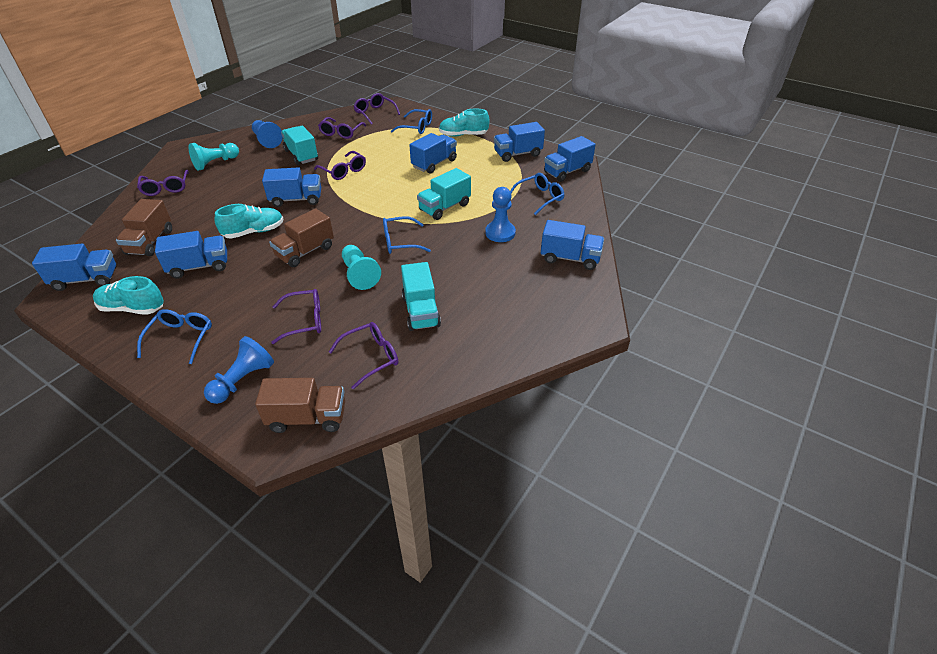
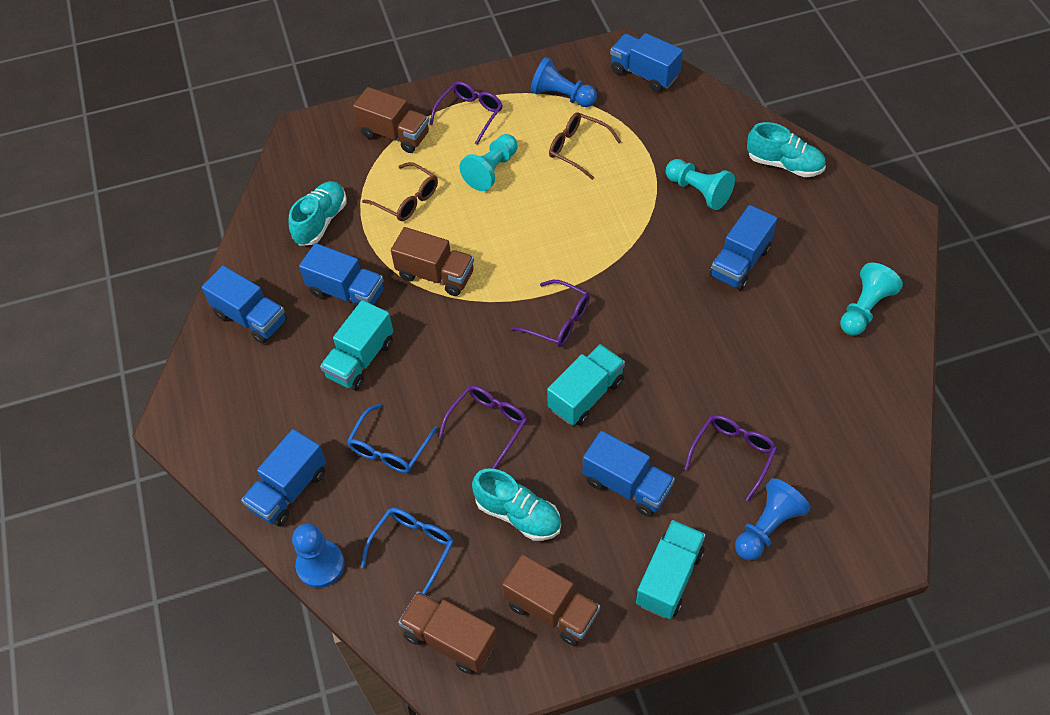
blue glasses: 4 -> 2
blue truck: 7 -> 6
brown glasses: 0 -> 2
brown truck: 3 -> 4
purple glasses: 6 -> 4
turquoise pawn: 2 -> 3

